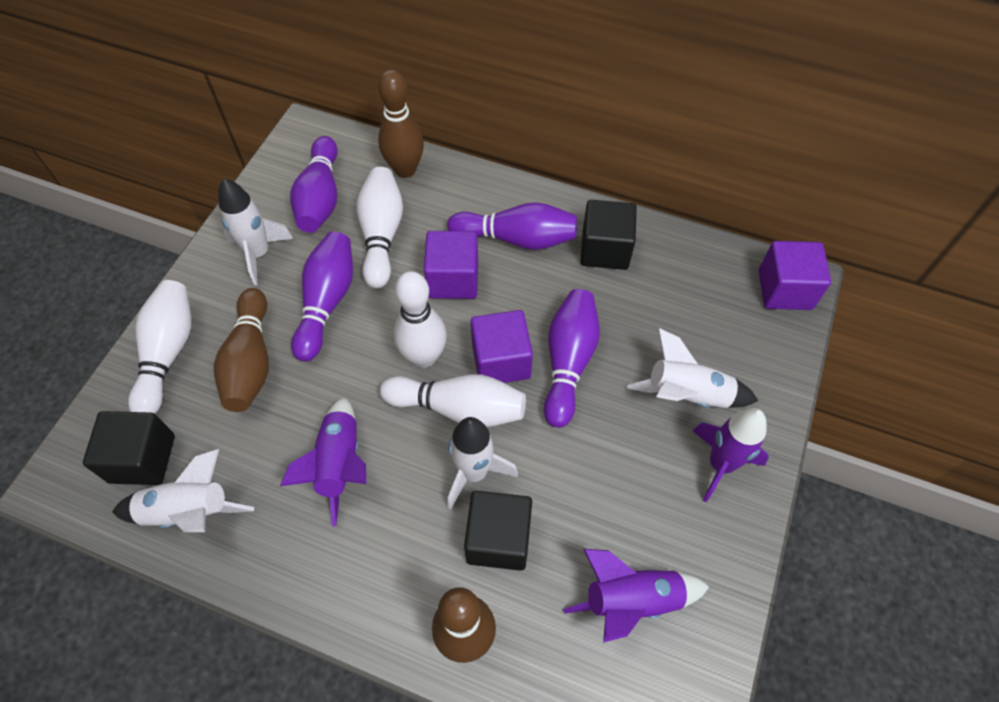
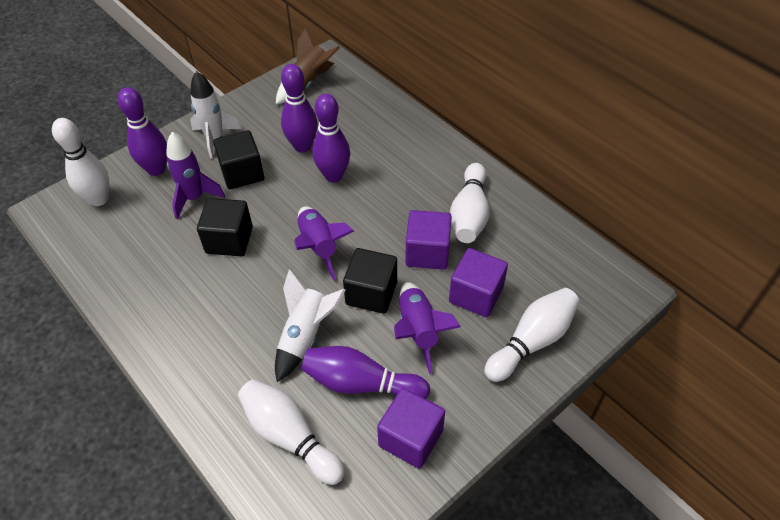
brown bowling pin: 3 -> 0
brown rocket: 0 -> 1
white rocket: 4 -> 2

